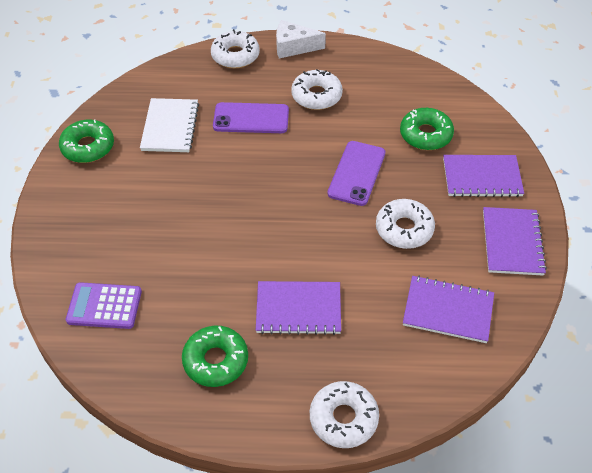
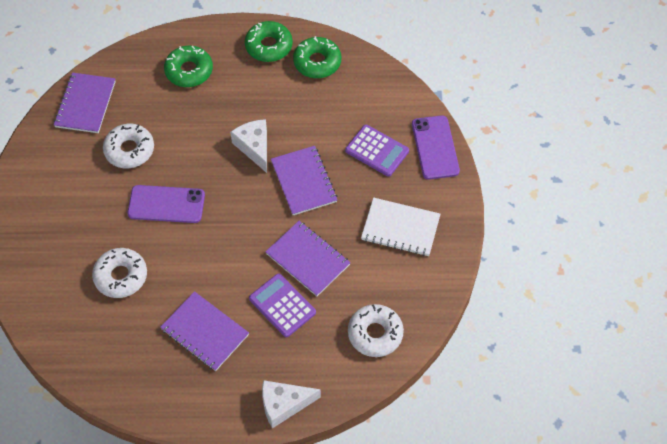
purple calculator: 1 -> 2
white cheese: 1 -> 2
white donut: 4 -> 3

